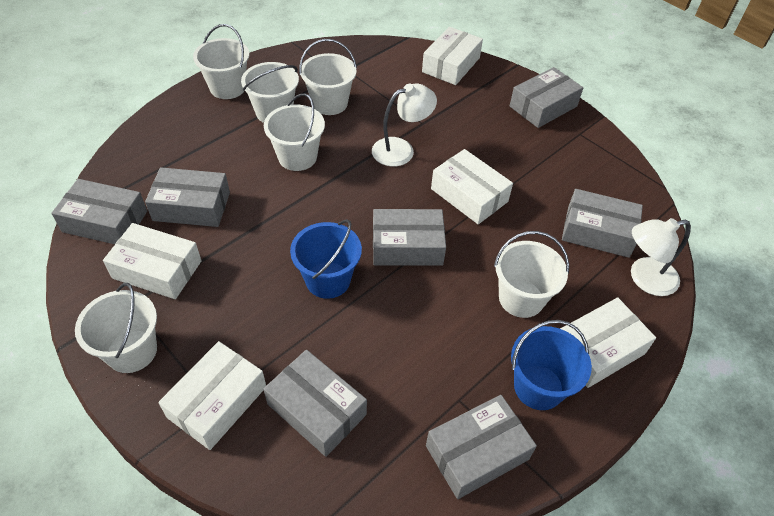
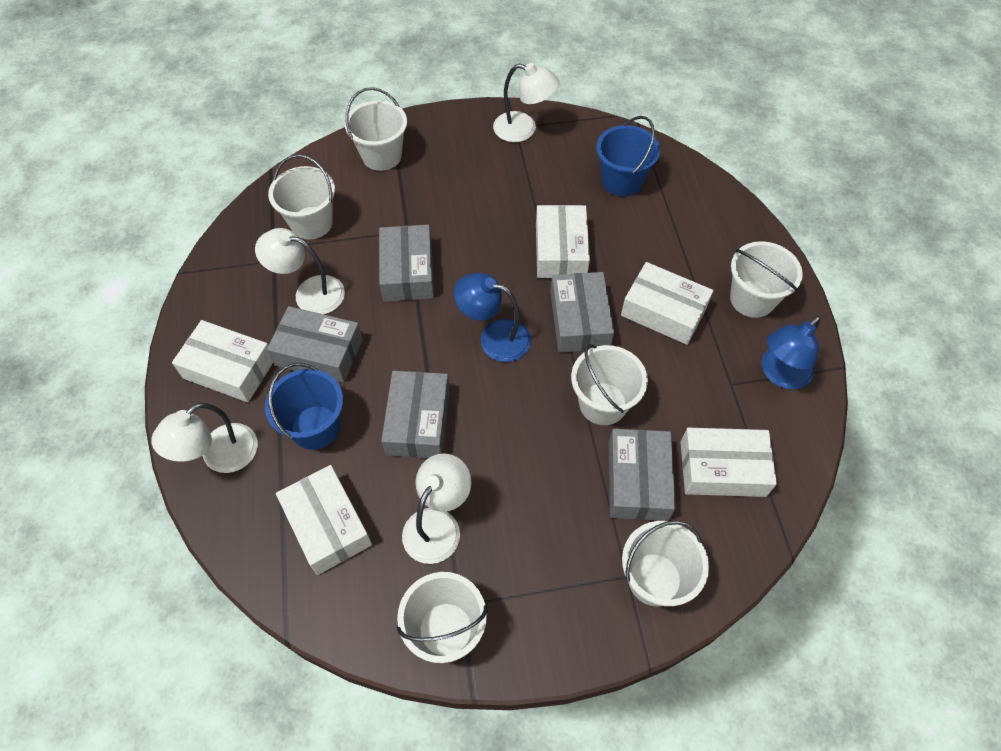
blue lamp: 0 -> 2
grey box: 7 -> 5
white lamp: 2 -> 4

